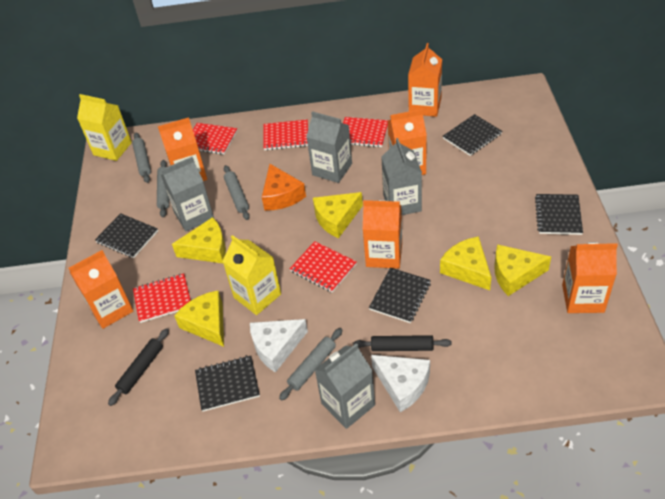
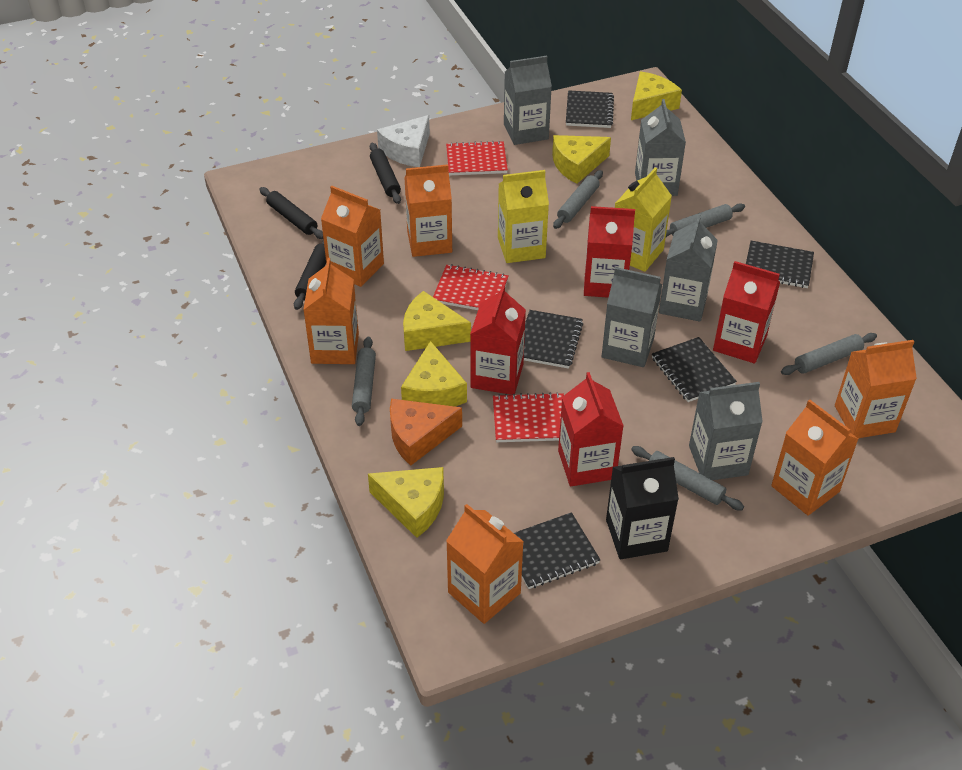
black carton: 0 -> 1
black rolling pin: 2 -> 3
grey carton: 4 -> 5
grey rolling pin: 4 -> 5
red carton: 0 -> 4
red notebook: 5 -> 3
white cheese: 2 -> 1

